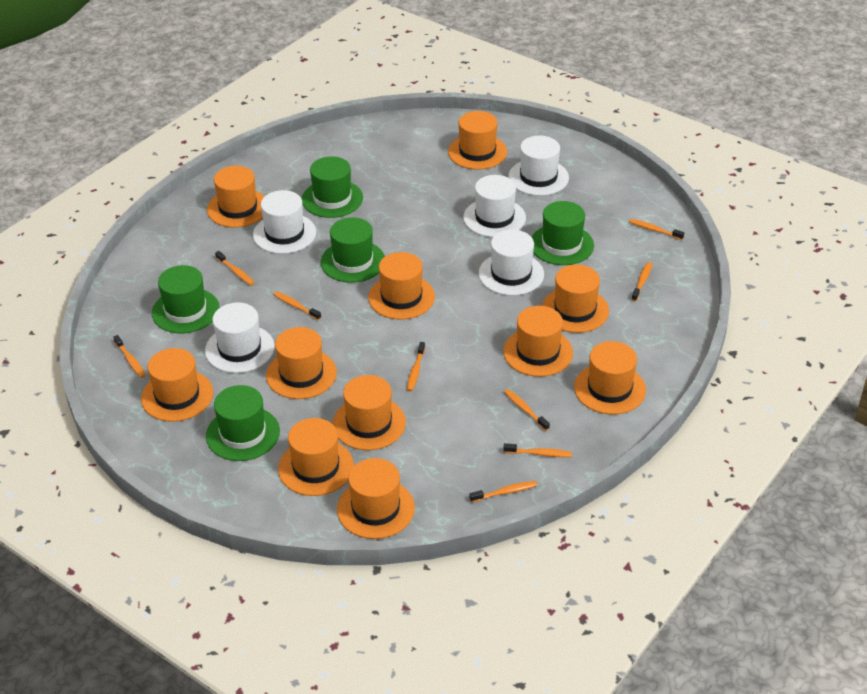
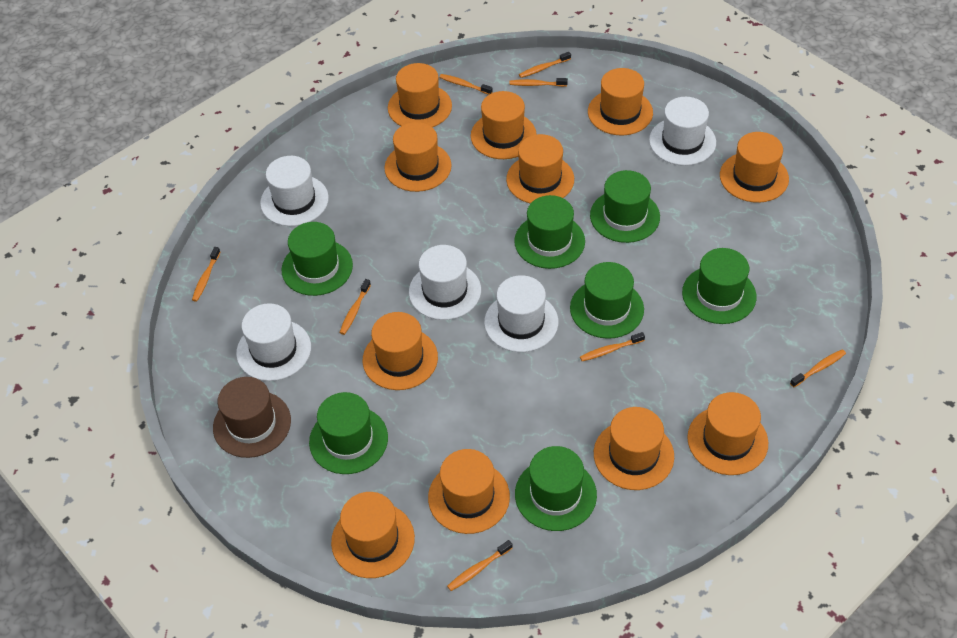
brown hat: 0 -> 1
green hat: 5 -> 7
orange toothbrush: 9 -> 8

